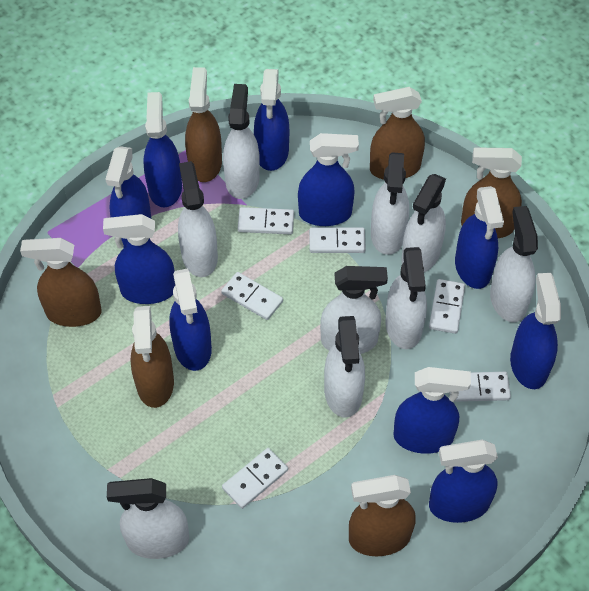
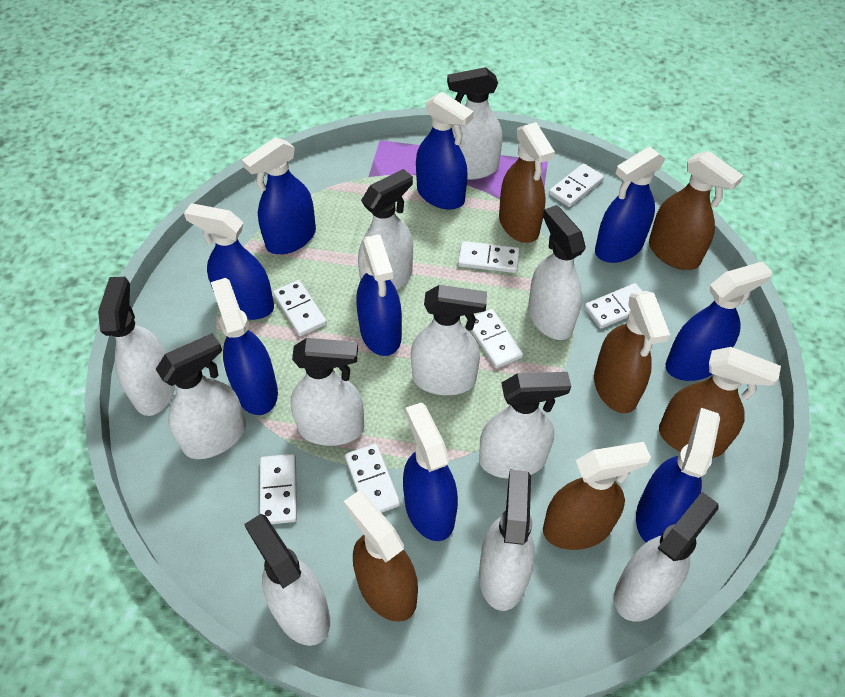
blue spray bottle: 10 -> 9
white domino: 6 -> 7
white spray bottle: 9 -> 11

